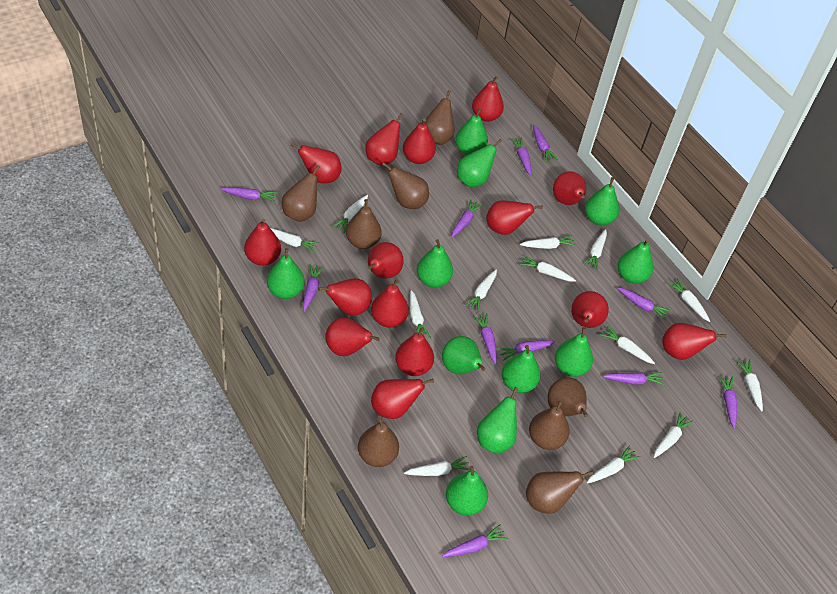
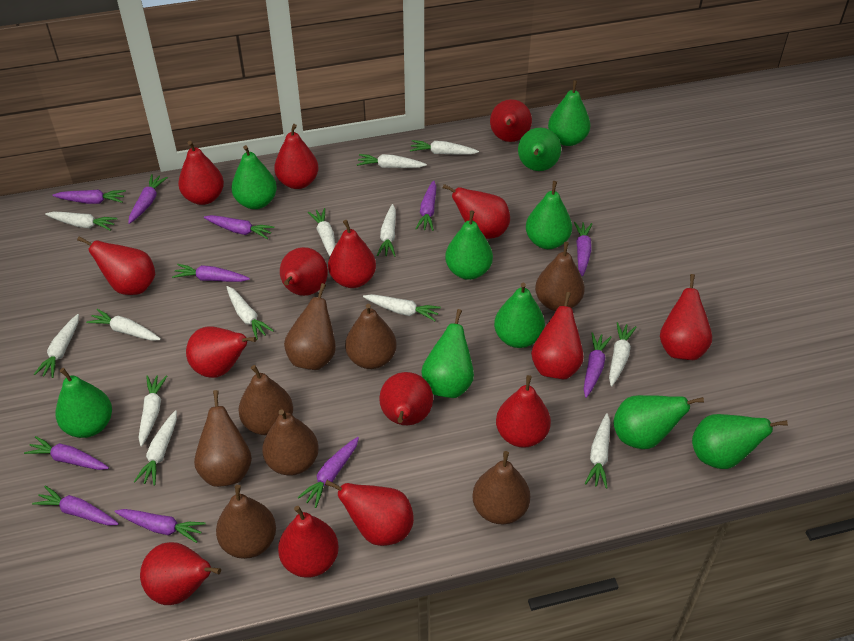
green pear: 11 -> 10

